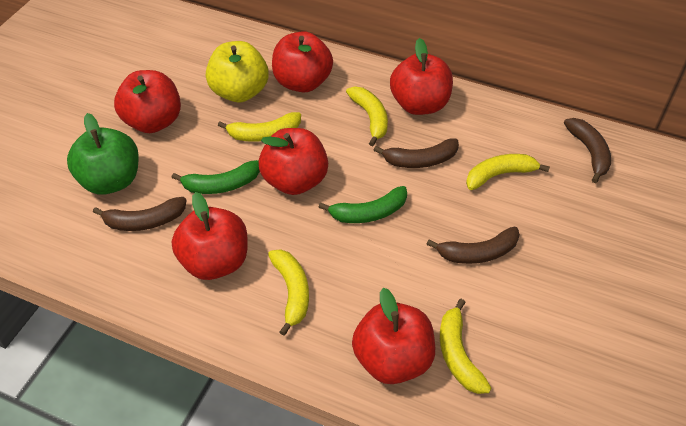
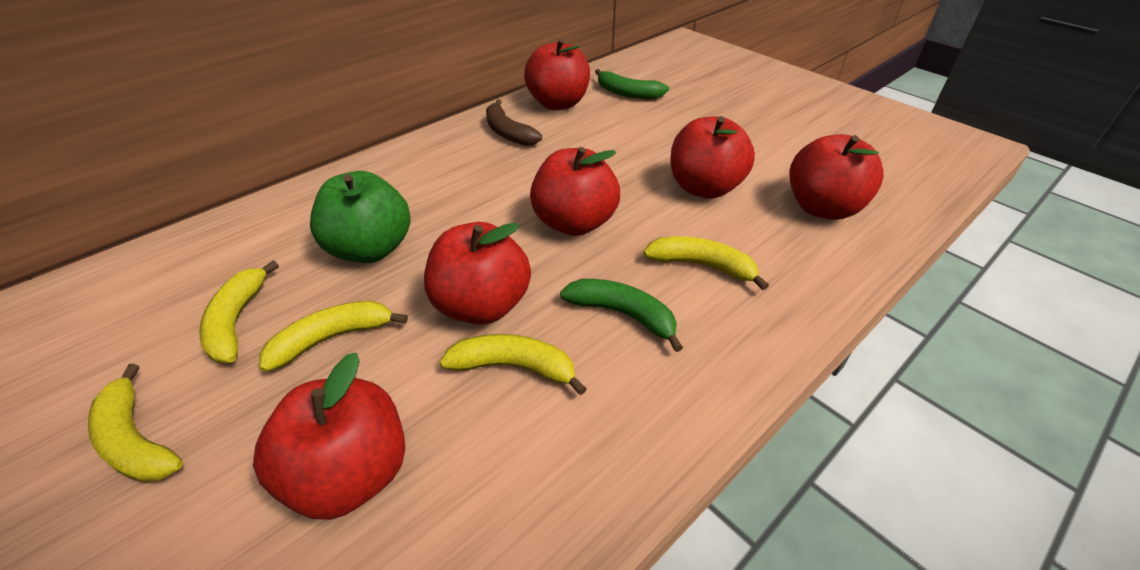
brown banana: 4 -> 1
yellow apple: 1 -> 0

